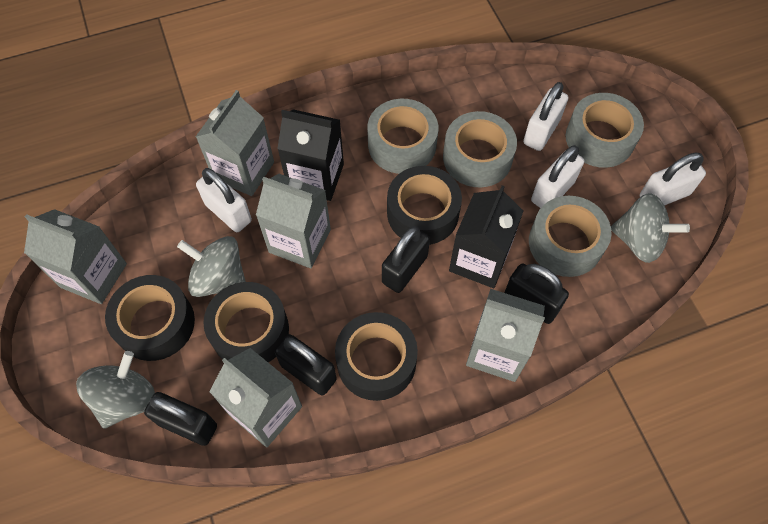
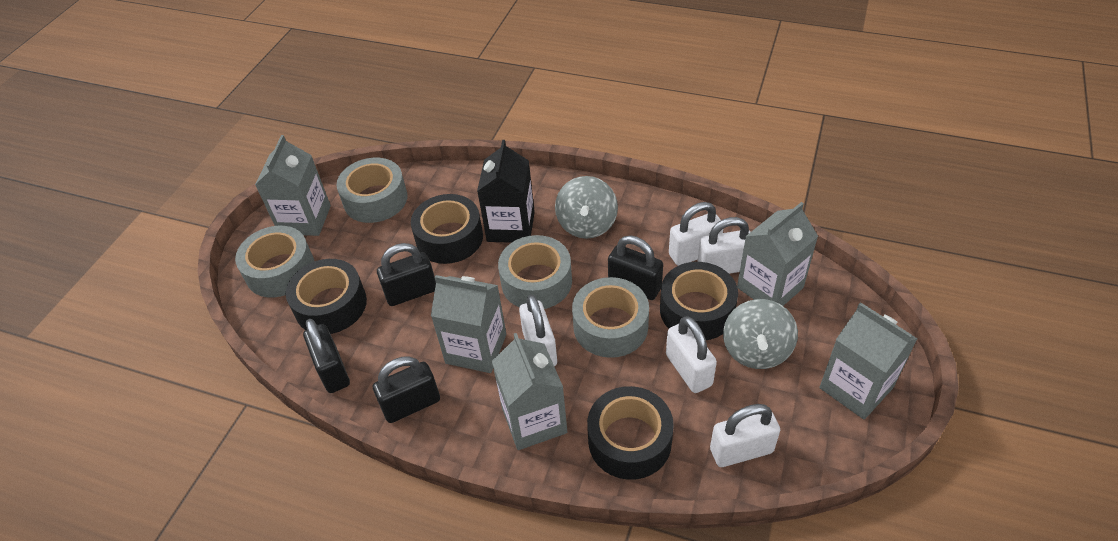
black carton: 2 -> 1
grey spinning top: 3 -> 2
white padlock: 4 -> 5

